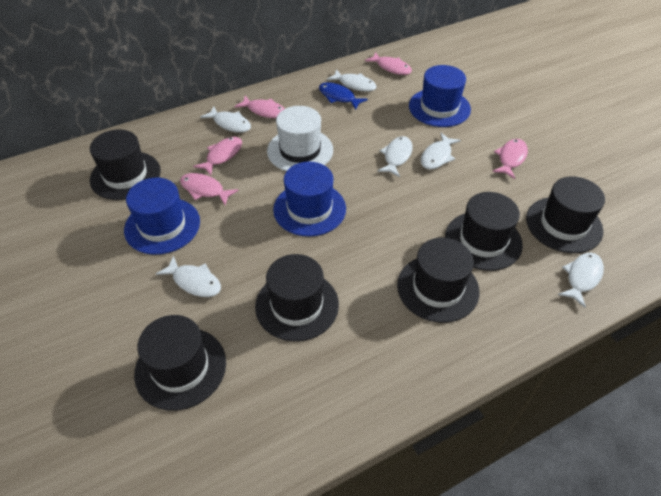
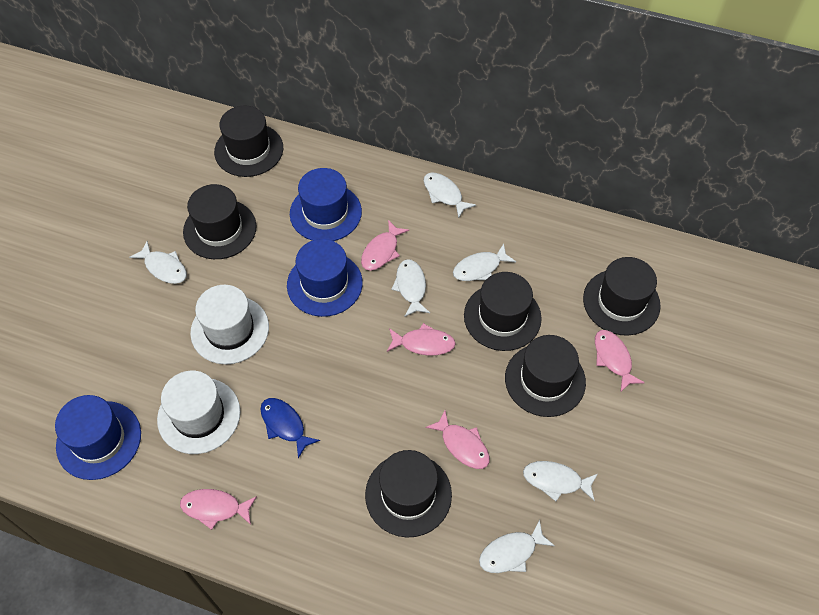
white hat: 1 -> 2

